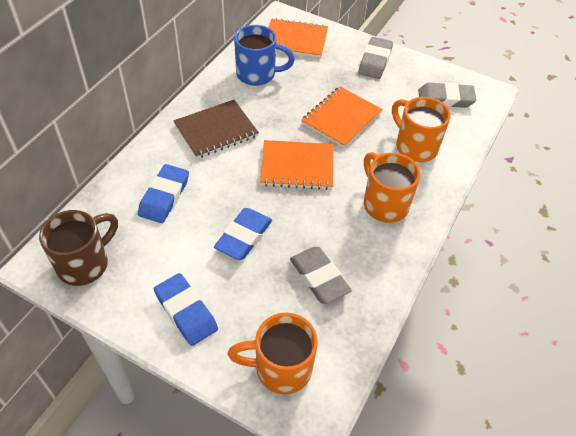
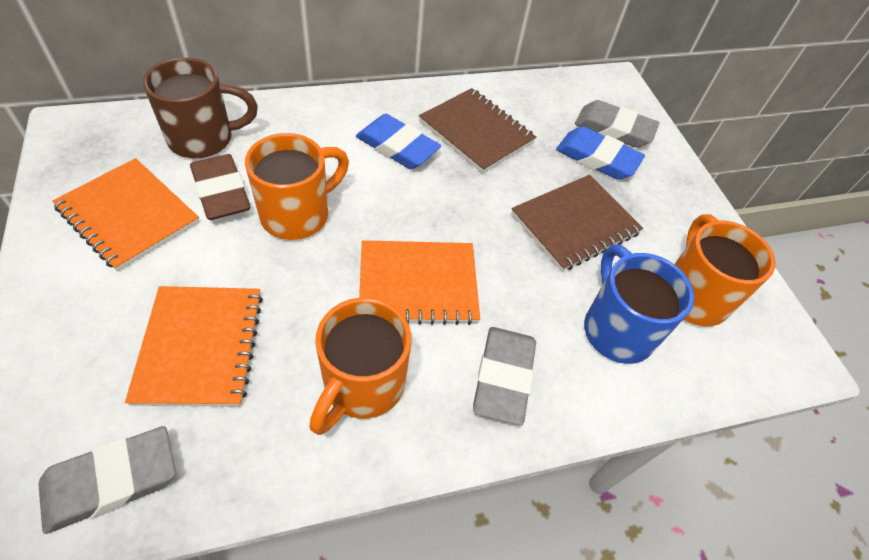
blue eraser: 3 -> 2
brown eraser: 0 -> 1
brown notebook: 1 -> 2

